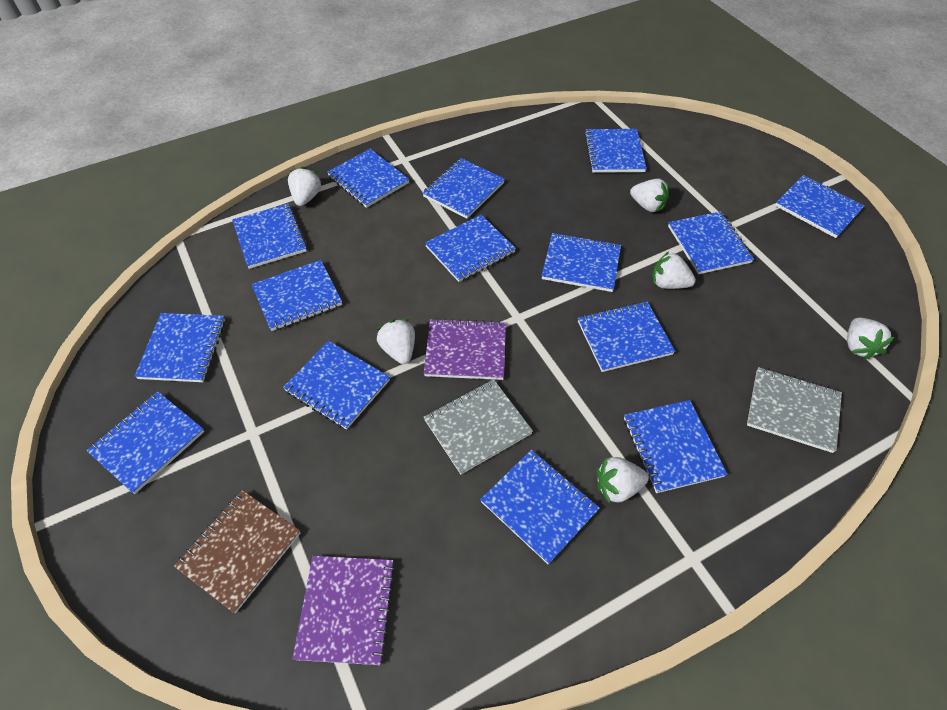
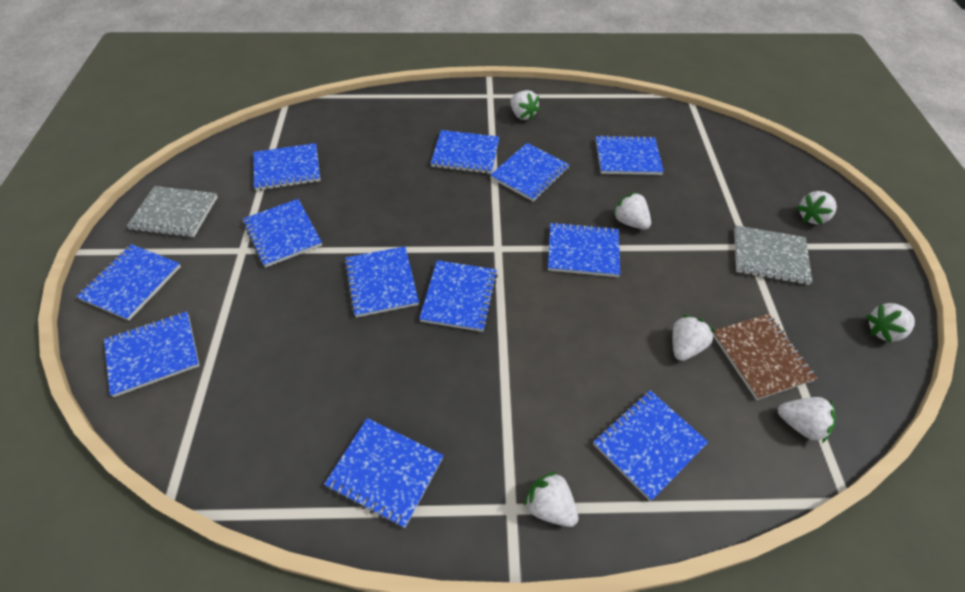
blue notebook: 15 -> 12
purple notebook: 2 -> 0
white strawberry: 6 -> 7

